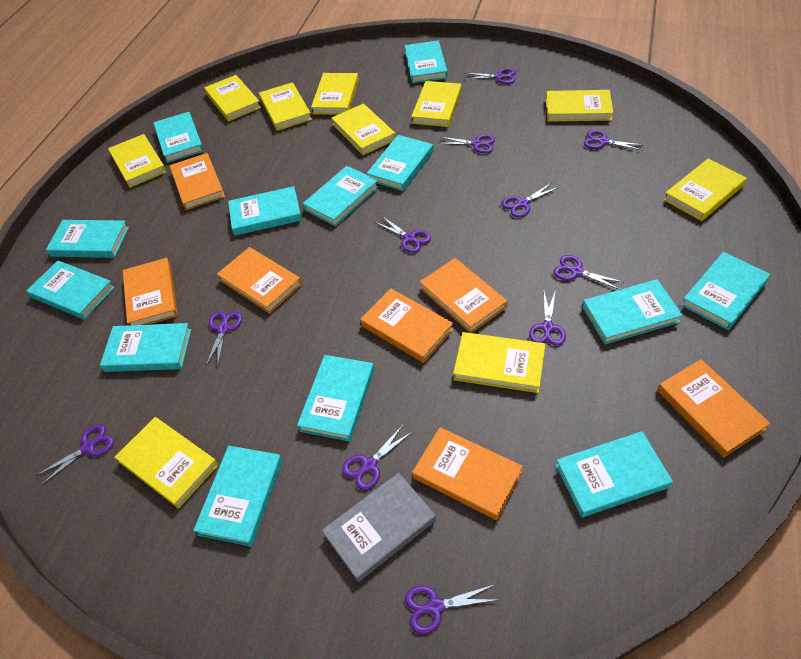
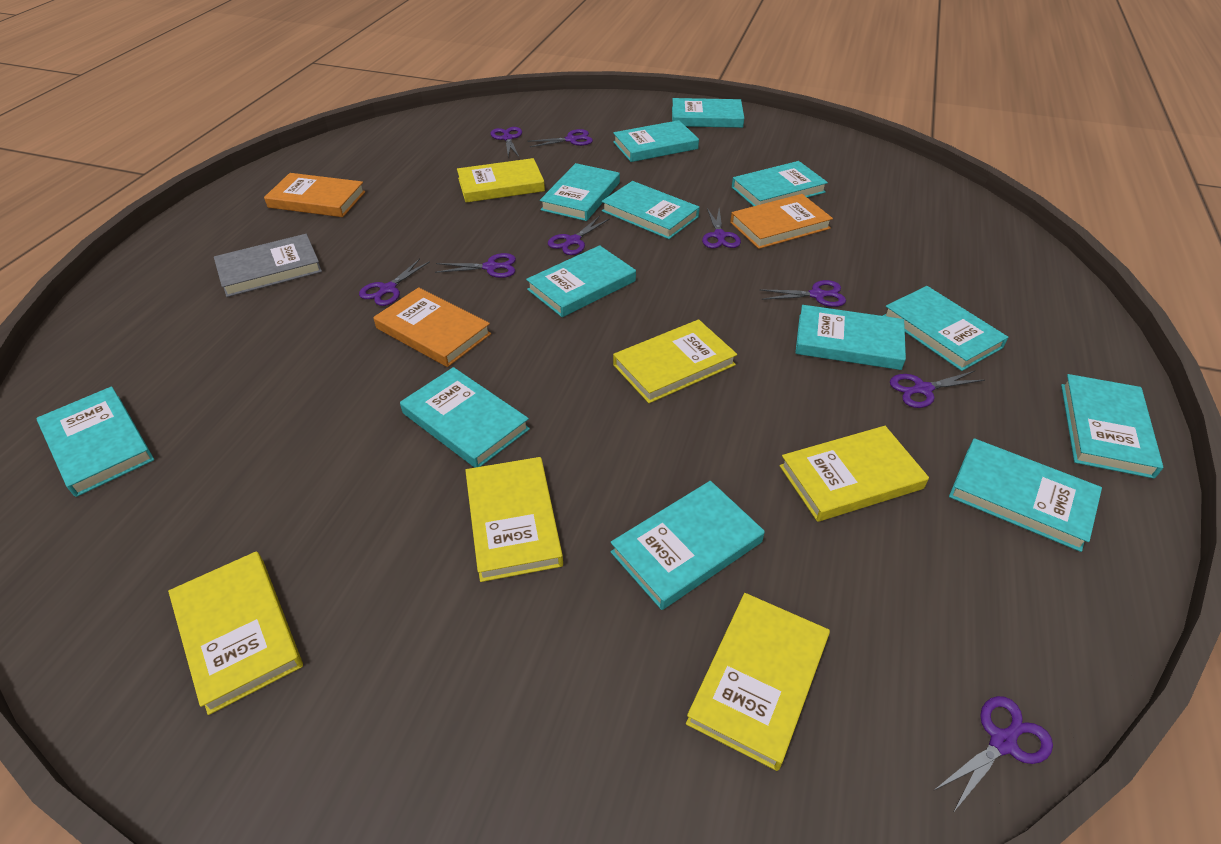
orange book: 7 -> 3
purple scissors: 11 -> 9
yellow book: 10 -> 6

